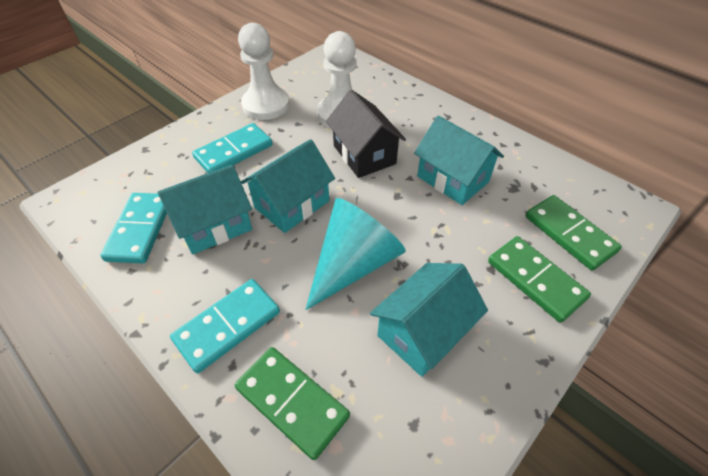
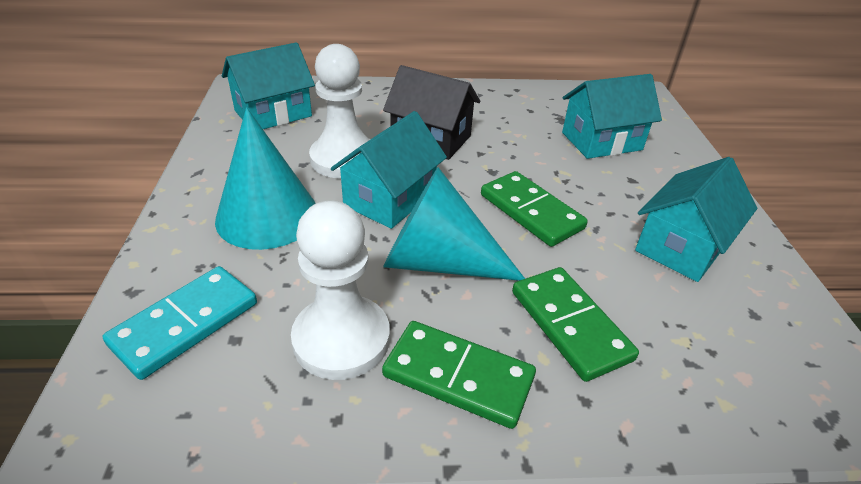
turquoise cone: 1 -> 2
turquoise domino: 3 -> 1

